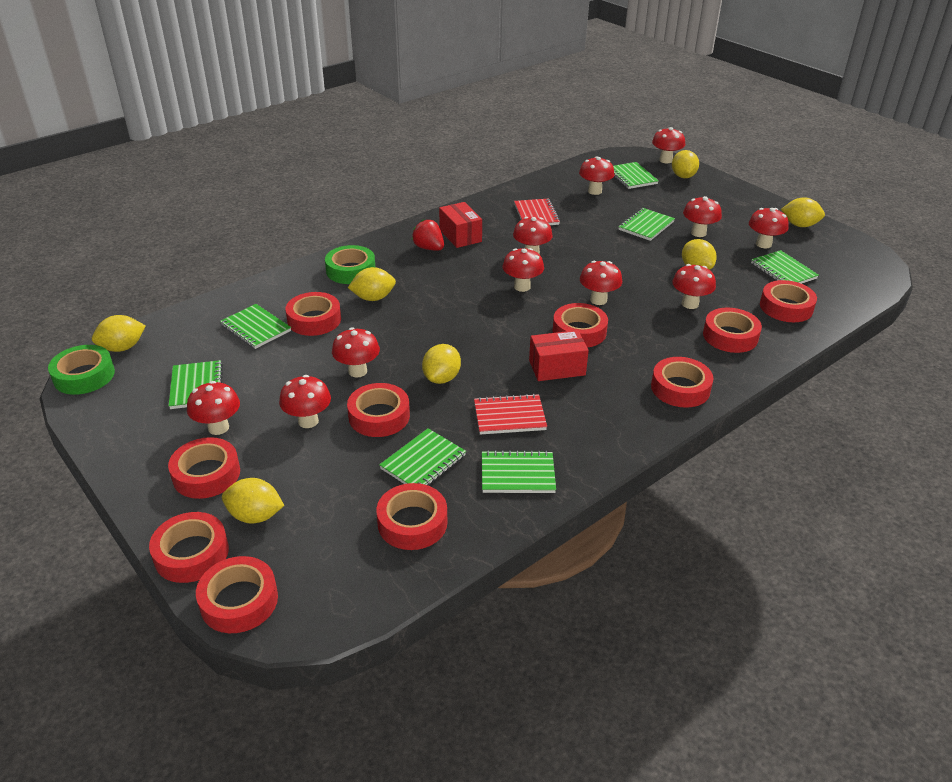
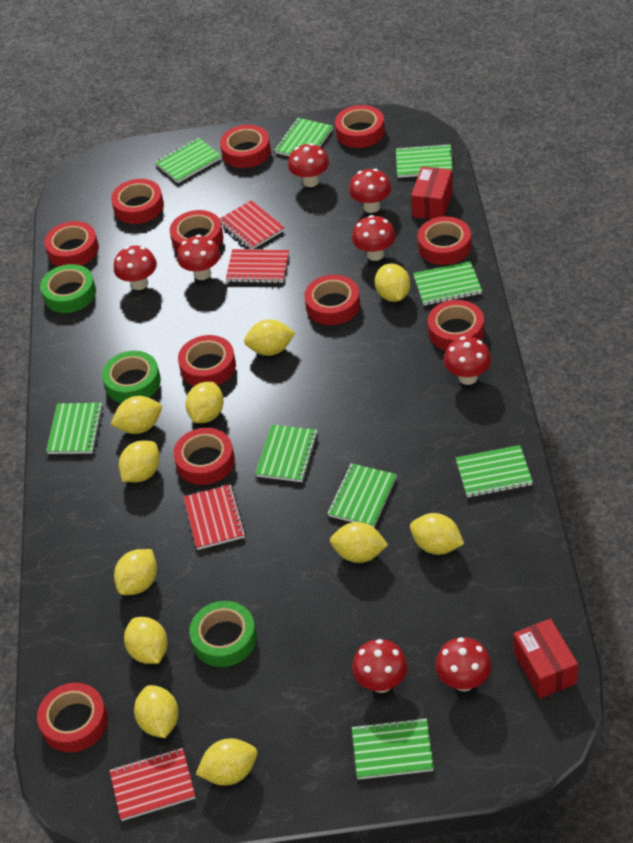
green notebook: 7 -> 9
green tape: 2 -> 3
red mushroom: 11 -> 8
red notebook: 2 -> 4
red strawberry: 1 -> 0
red tape: 10 -> 11
yellow lemon: 7 -> 11

